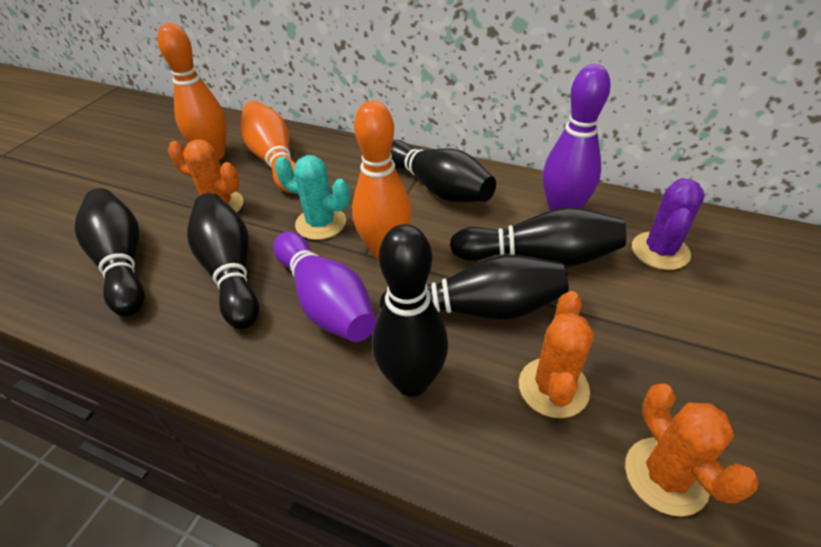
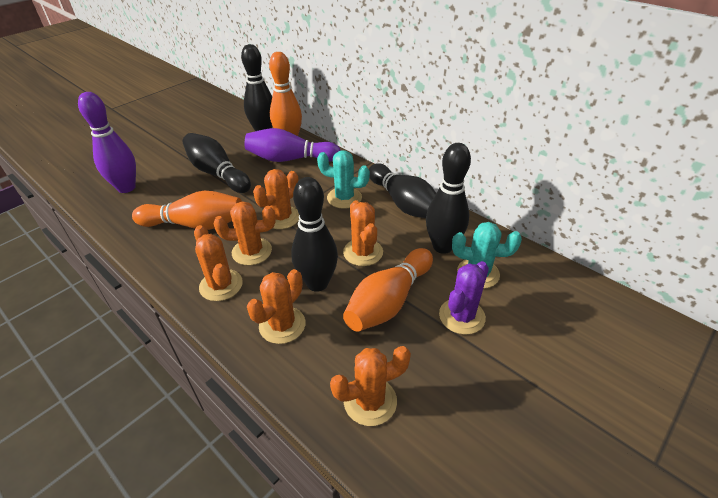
black bowling pin: 6 -> 5
orange cactus: 3 -> 6
turquoise cactus: 1 -> 2

